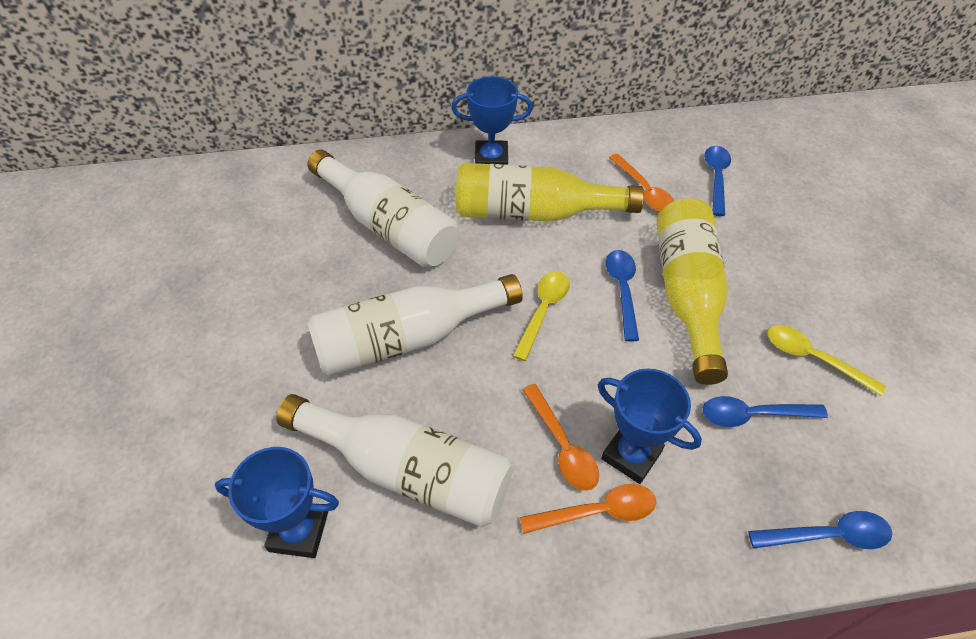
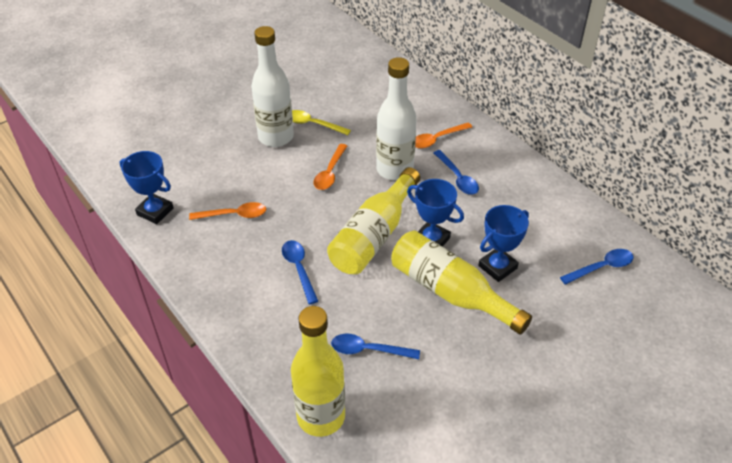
white bottle: 3 -> 2
yellow bottle: 2 -> 3
yellow spoon: 2 -> 1

